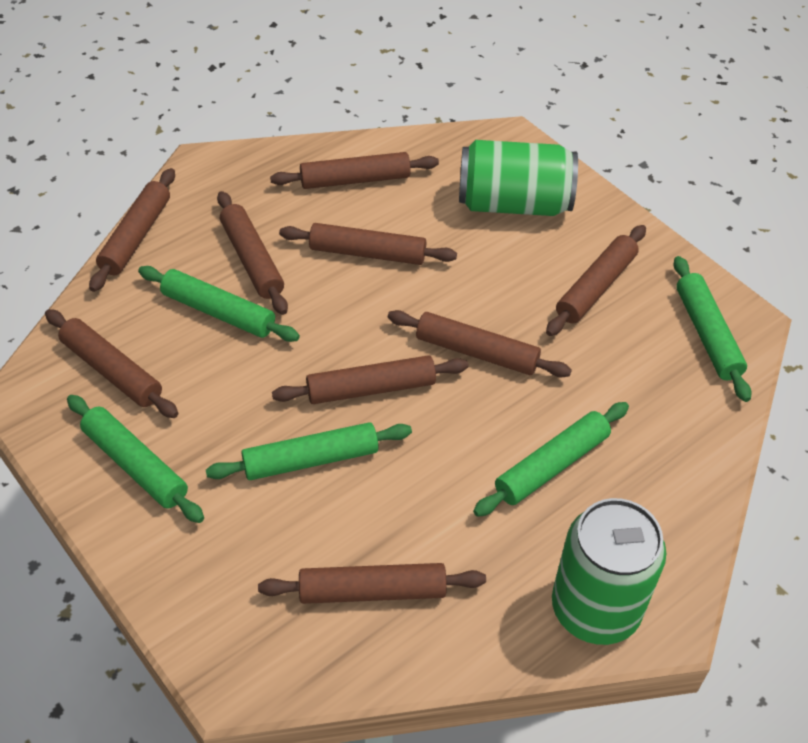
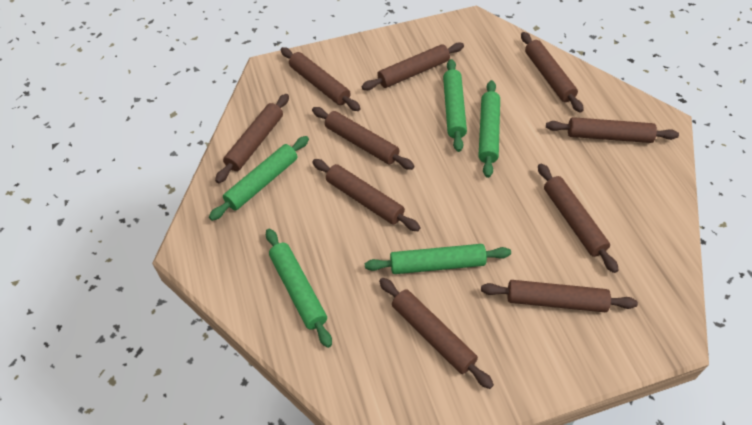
brown rolling pin: 9 -> 10
green can: 2 -> 0

